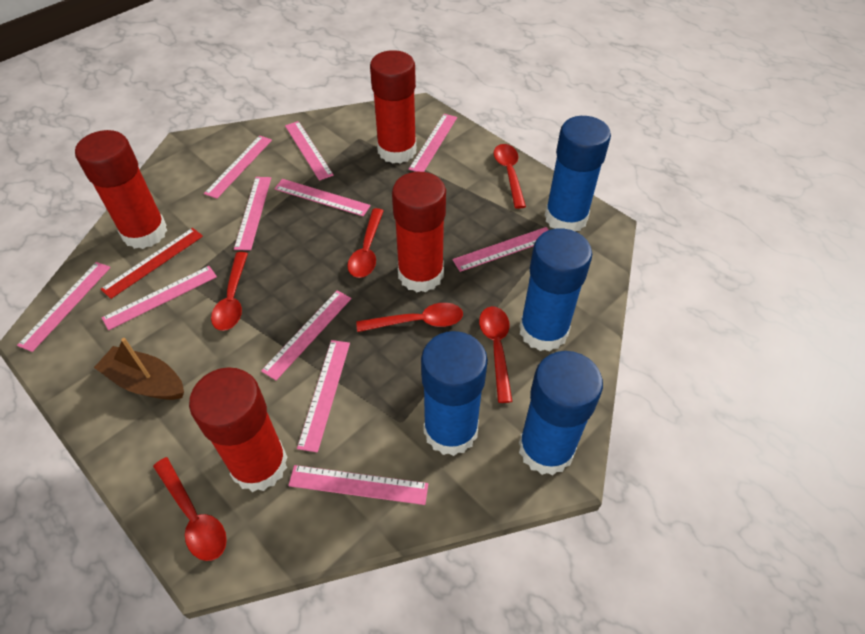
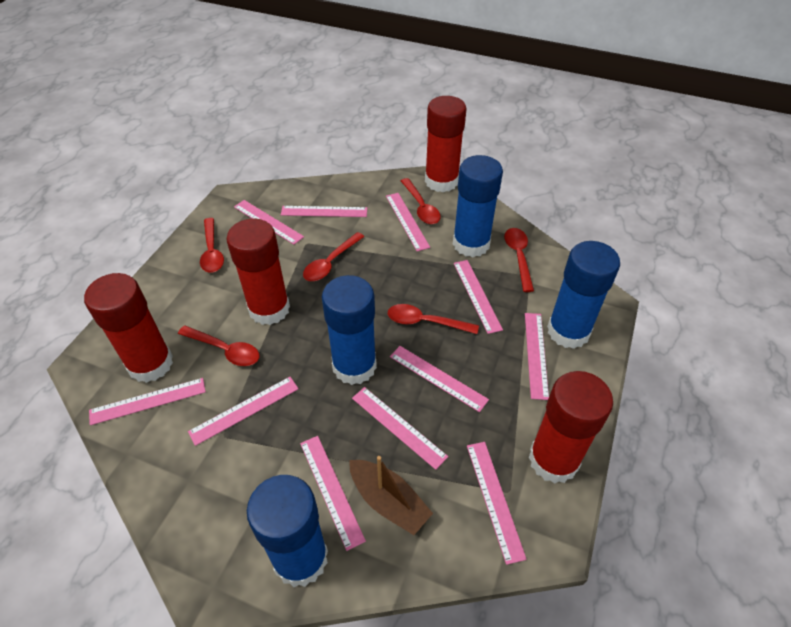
red ruler: 1 -> 0

